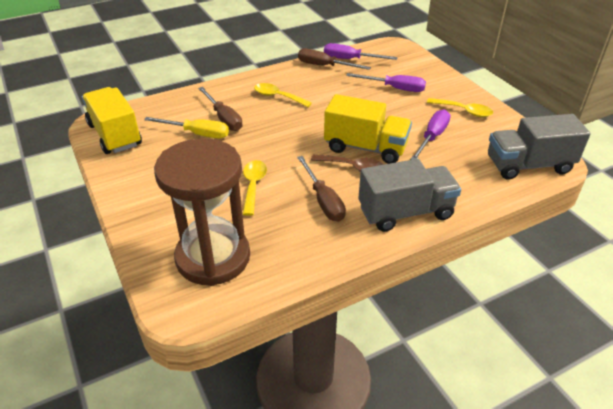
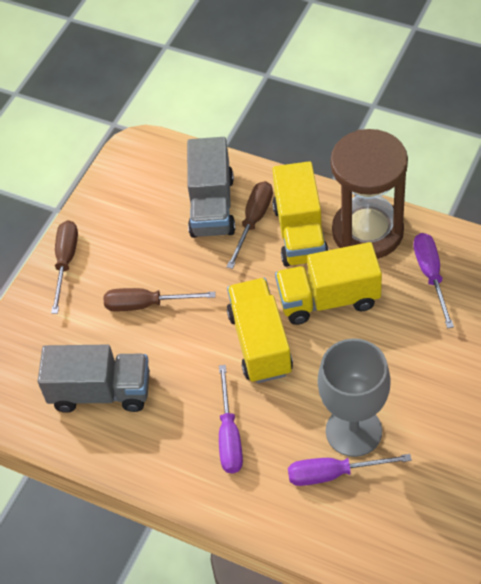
brown spoon: 1 -> 0
grey goblet: 0 -> 1
yellow screwdriver: 1 -> 0
yellow spoon: 3 -> 0
yellow truck: 2 -> 3

